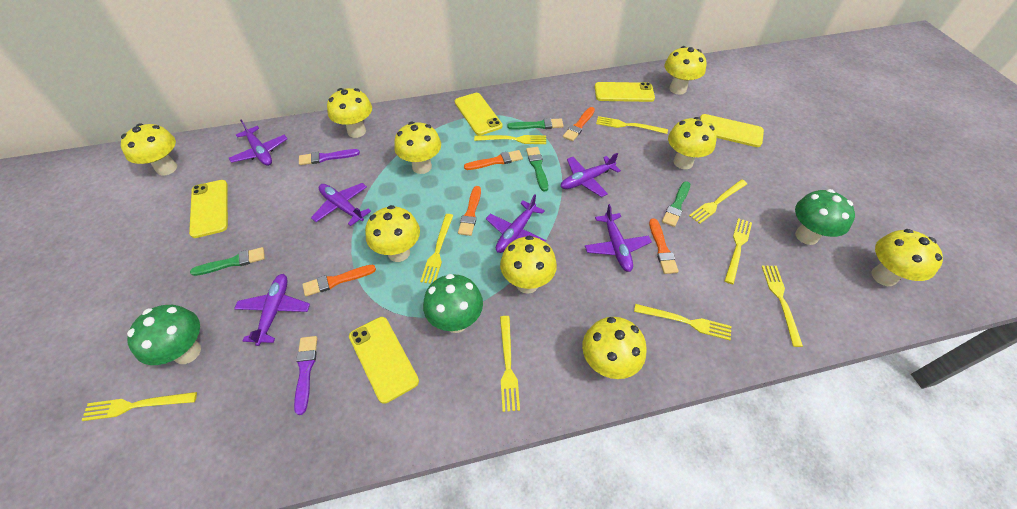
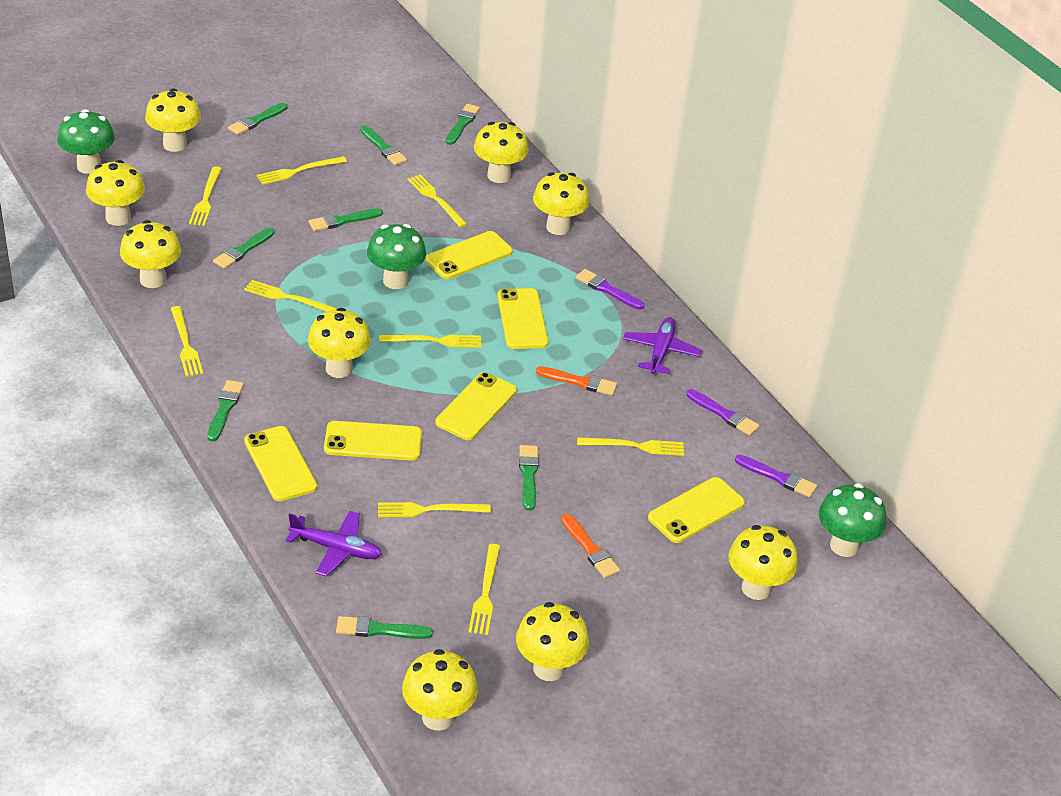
green brush: 4 -> 8
orange brush: 5 -> 2
purple brush: 2 -> 3
purple plane: 6 -> 2
yellow phone: 5 -> 6

